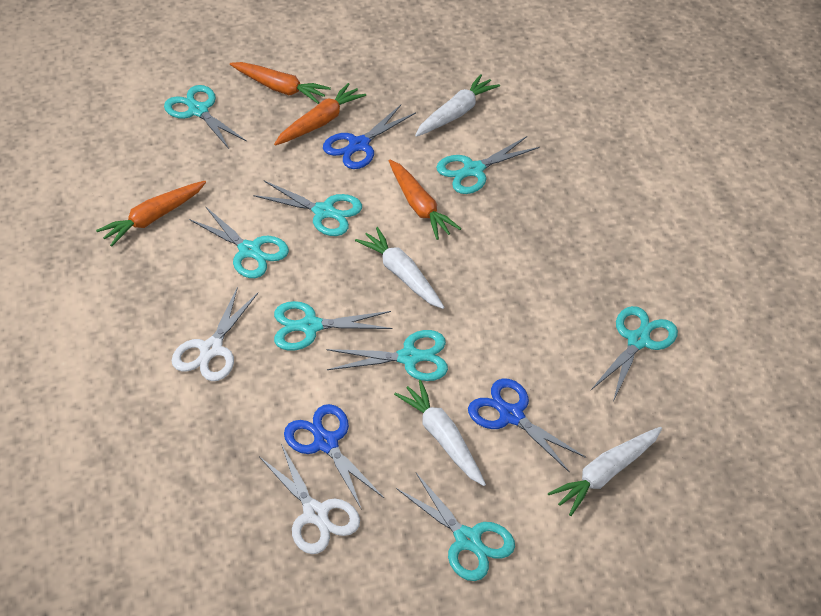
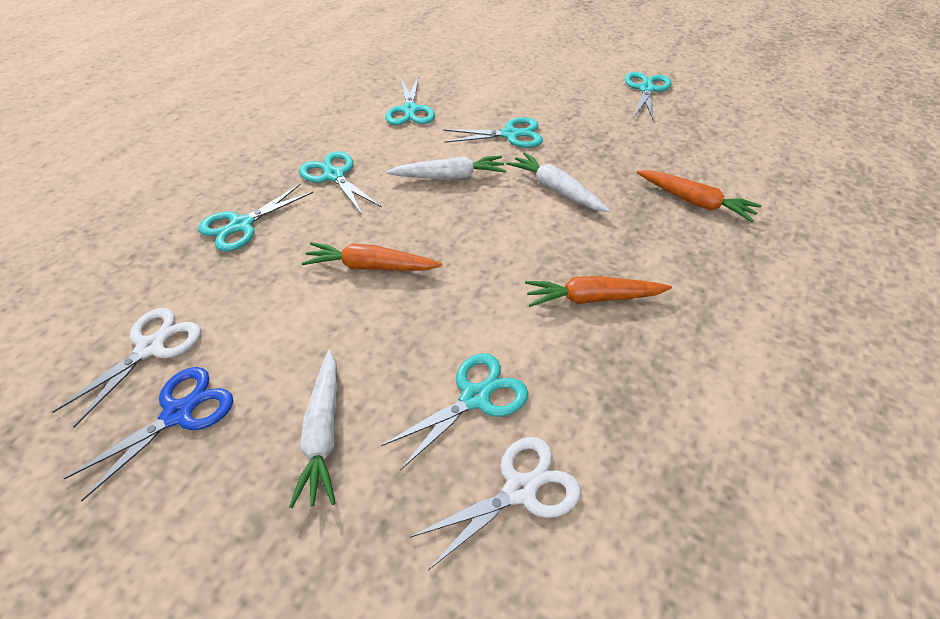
blue scissors: 3 -> 1
orange carrot: 4 -> 3
turquoise scissors: 8 -> 6
white carrot: 4 -> 3

